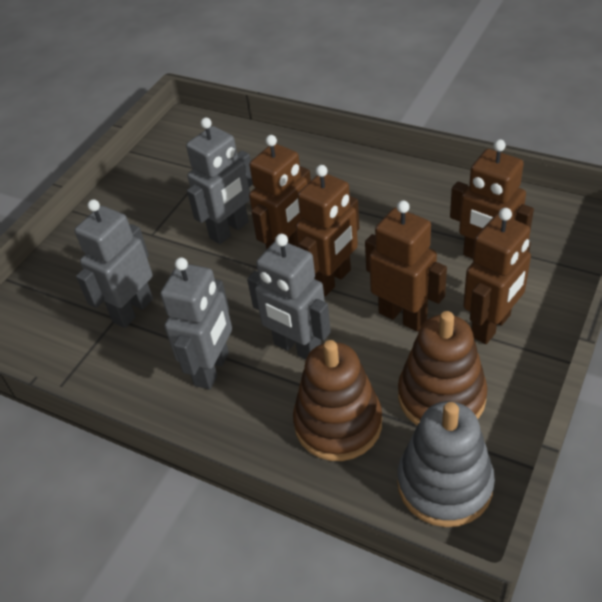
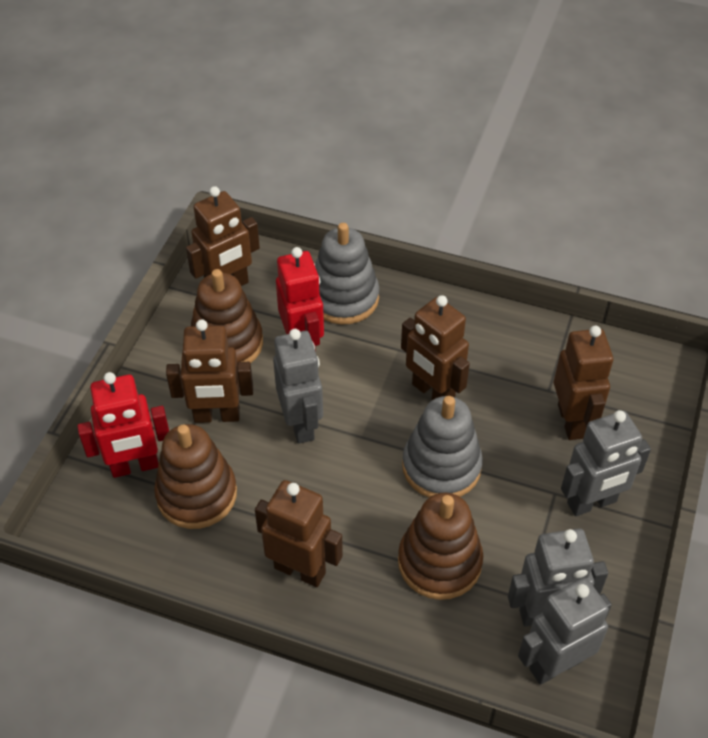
brown stacking toy: 2 -> 3
grey stacking toy: 1 -> 2
red robot: 0 -> 2

